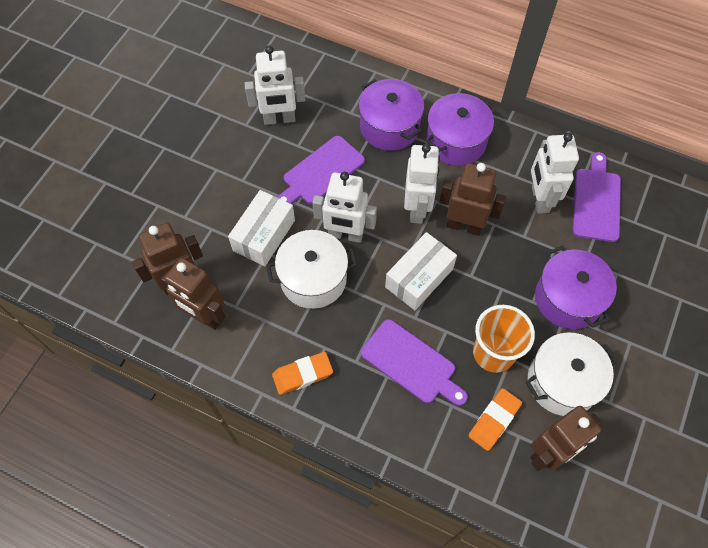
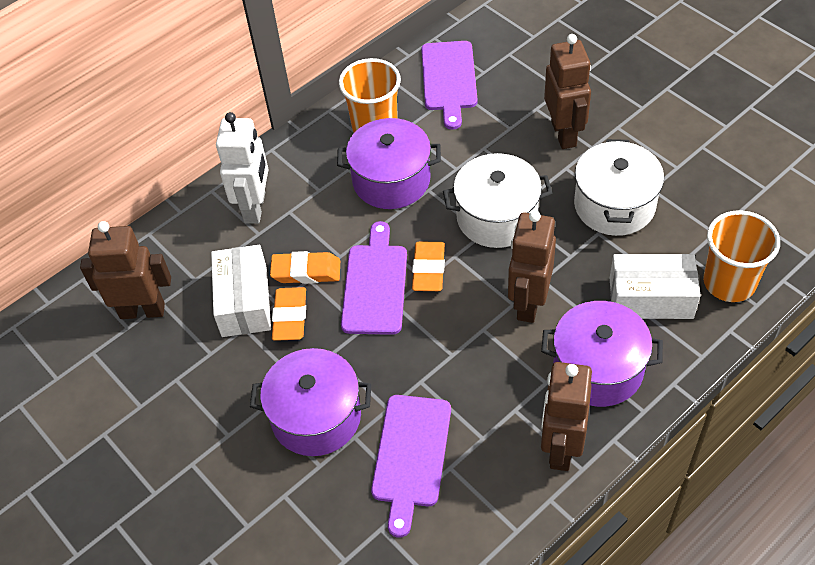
orange cup: 1 -> 2
orange eraser: 2 -> 3
white robot: 4 -> 1

